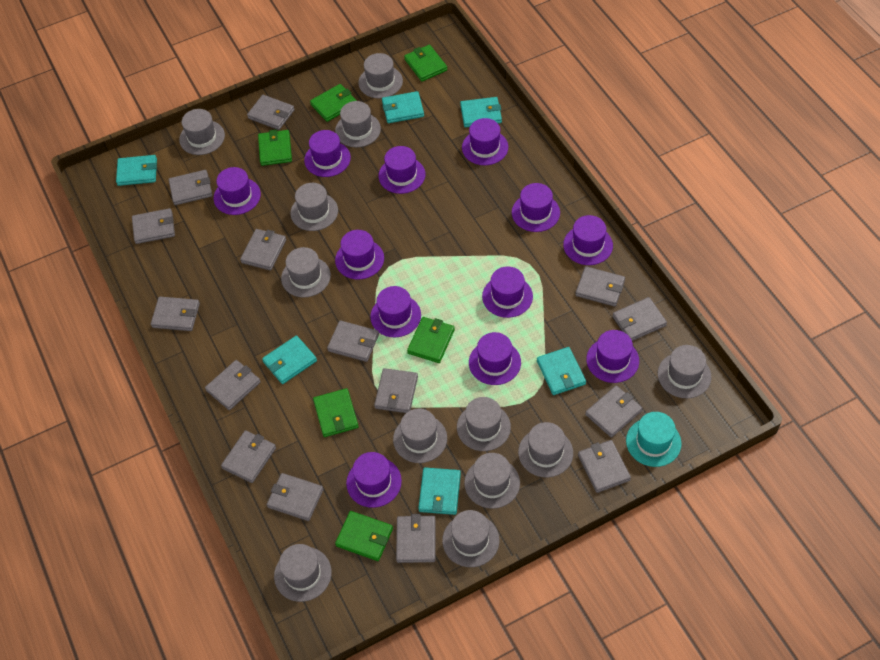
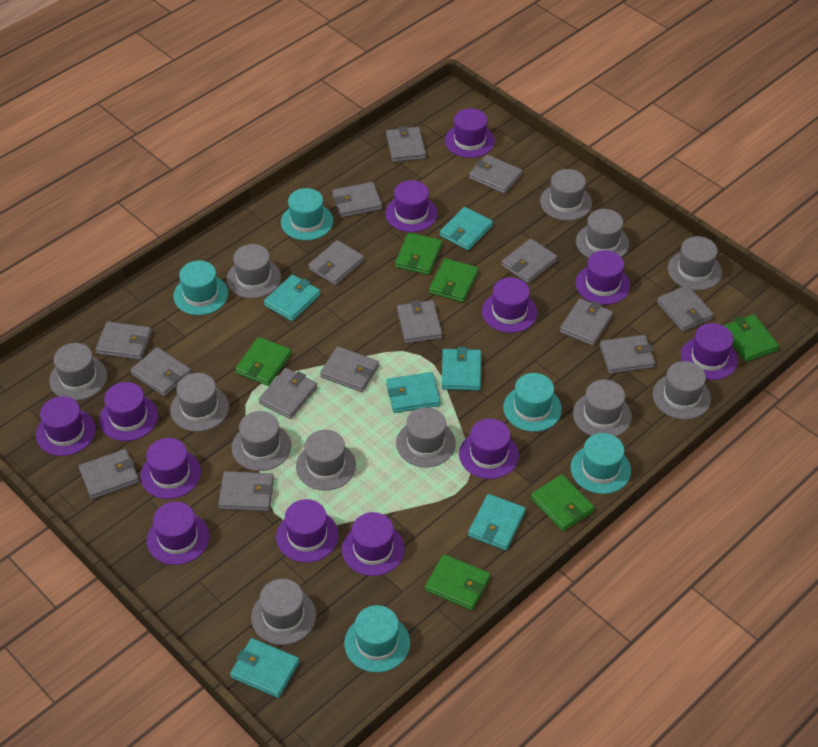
turquoise hat: 1 -> 5

